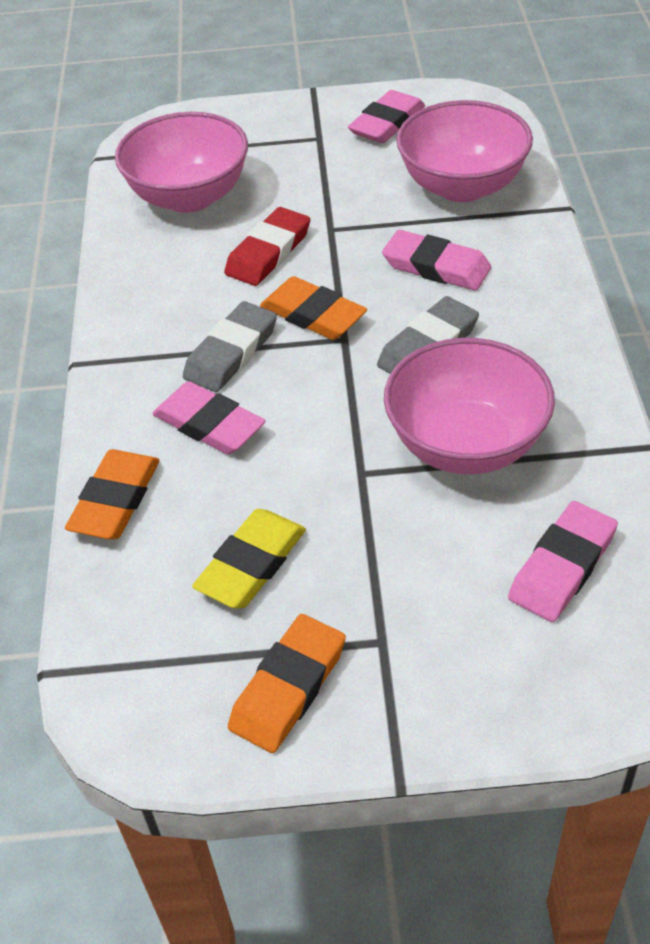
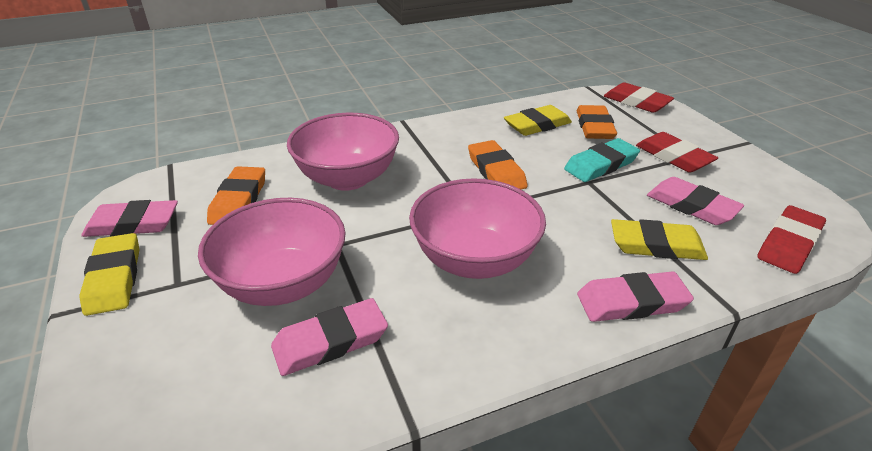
grey eraser: 2 -> 0
red eraser: 1 -> 3
turquoise eraser: 0 -> 1
yellow eraser: 1 -> 3

